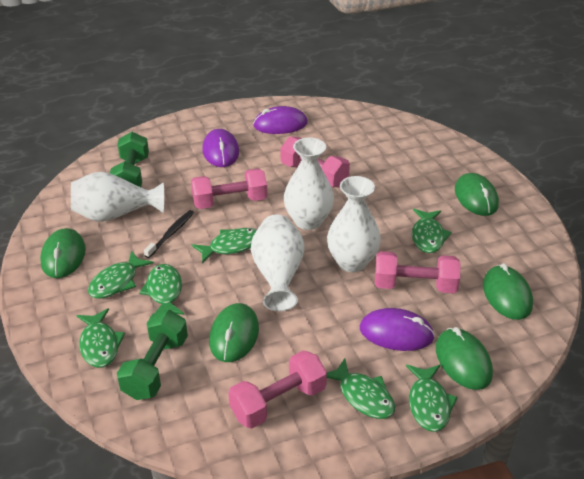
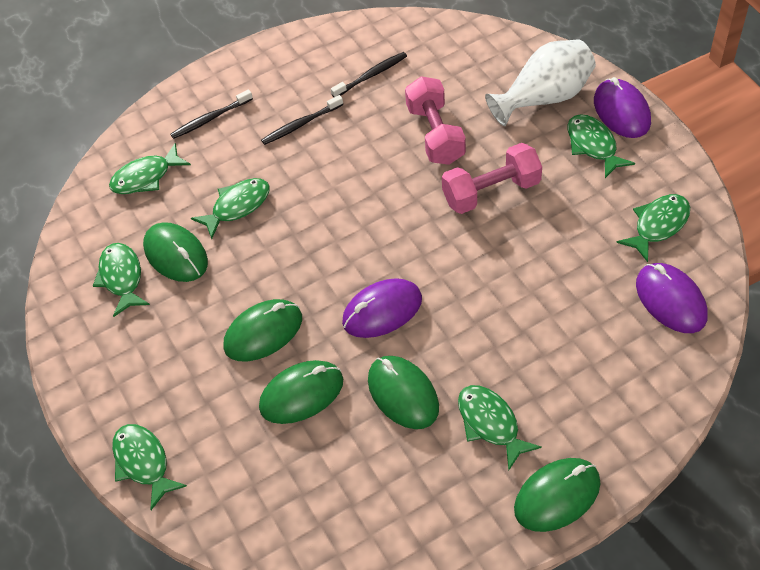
black toothbrush: 1 -> 3
green dumbbell: 2 -> 0
pink dumbbell: 4 -> 2
white vase: 4 -> 1

